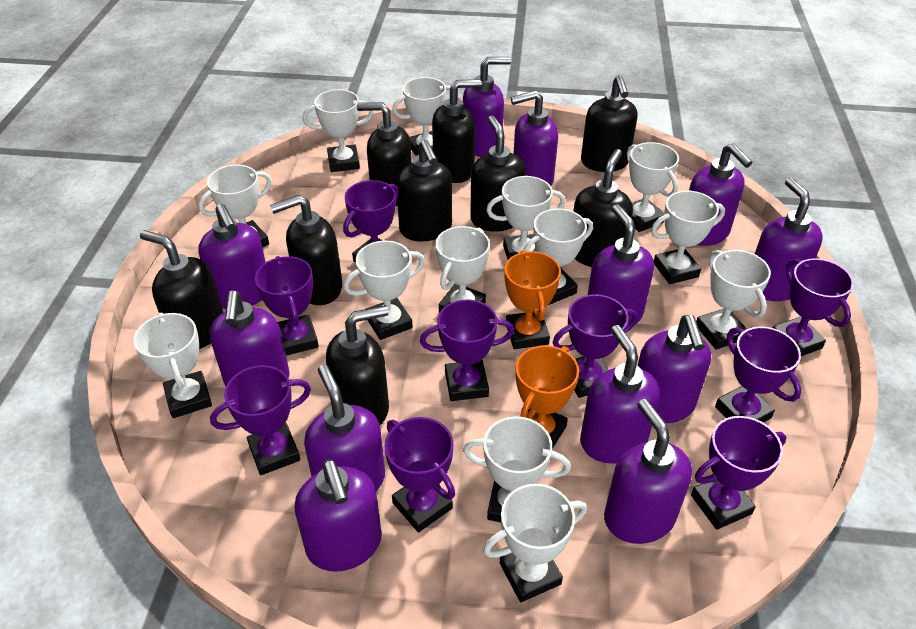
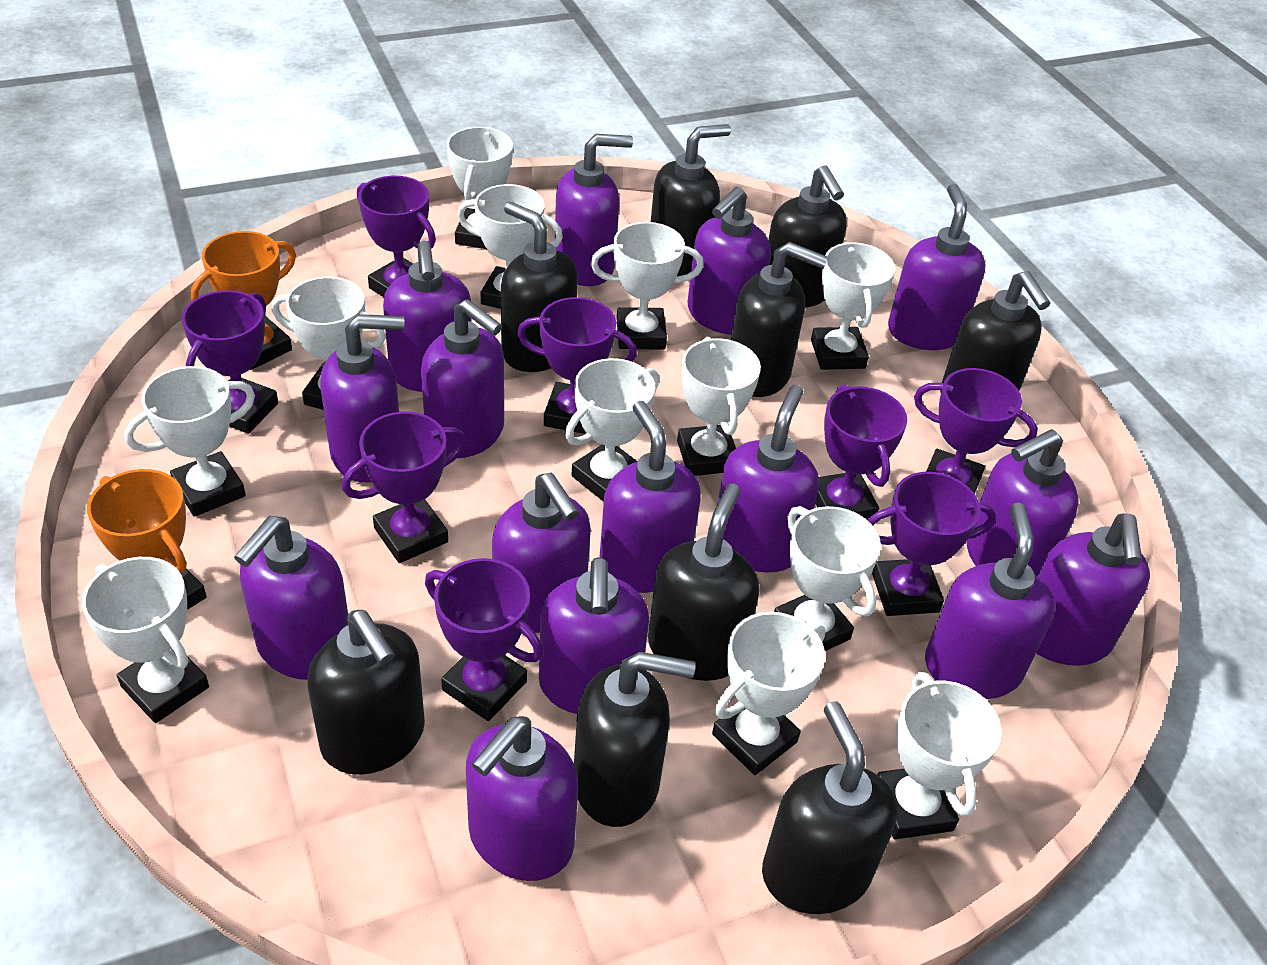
purple soap dispenser: 12 -> 15
purple trophy: 9 -> 8
white trophy: 13 -> 12

